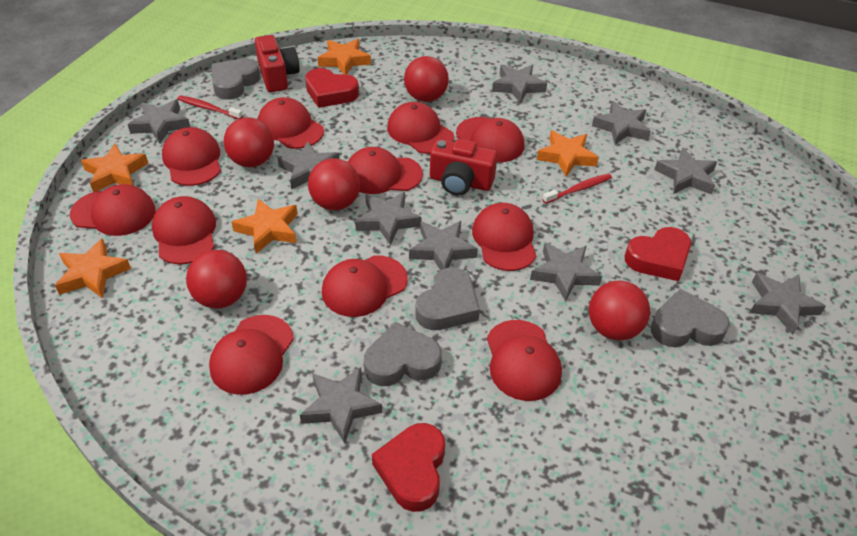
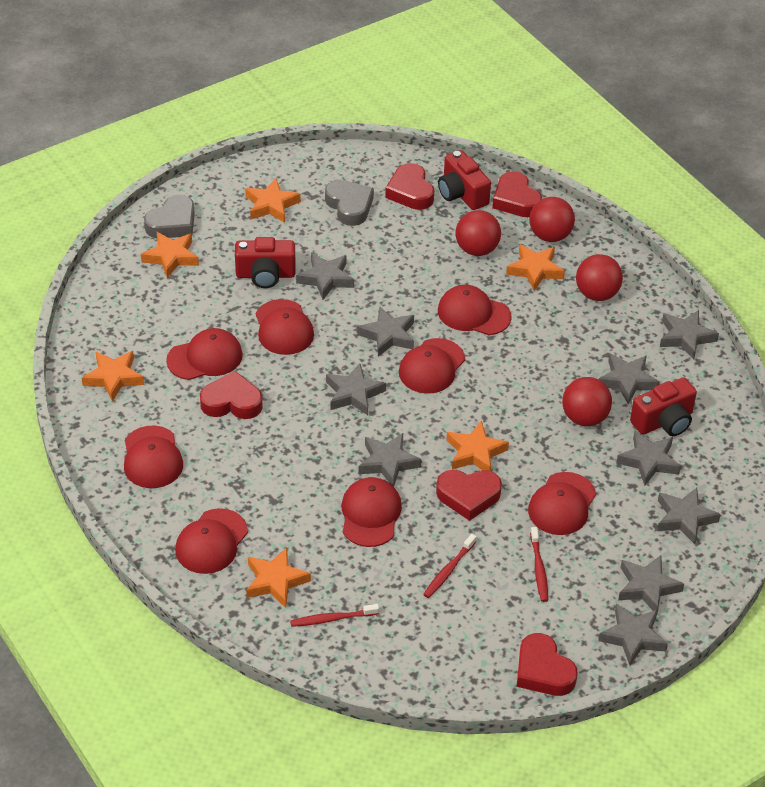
grey heart: 4 -> 2
orange star: 5 -> 6
red ball: 5 -> 4
red camera: 2 -> 3
red cap: 11 -> 8
red heart: 3 -> 5
red toothbrush: 2 -> 3

